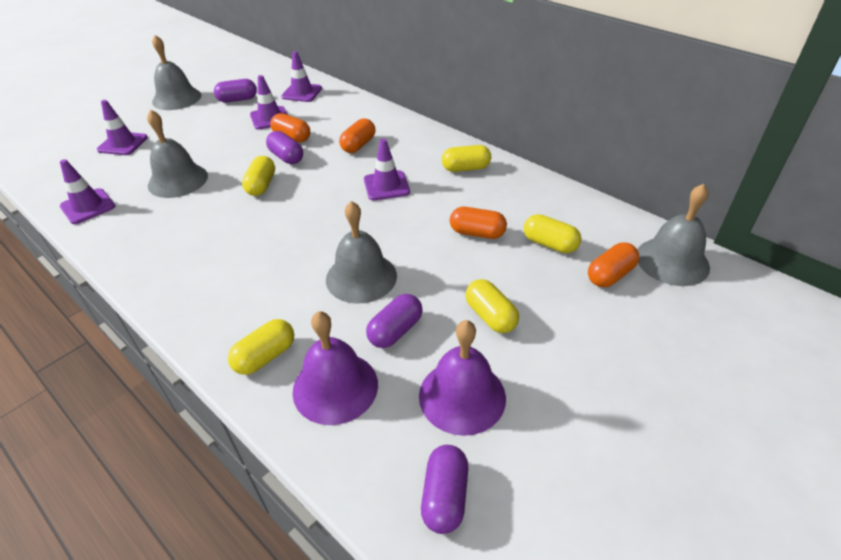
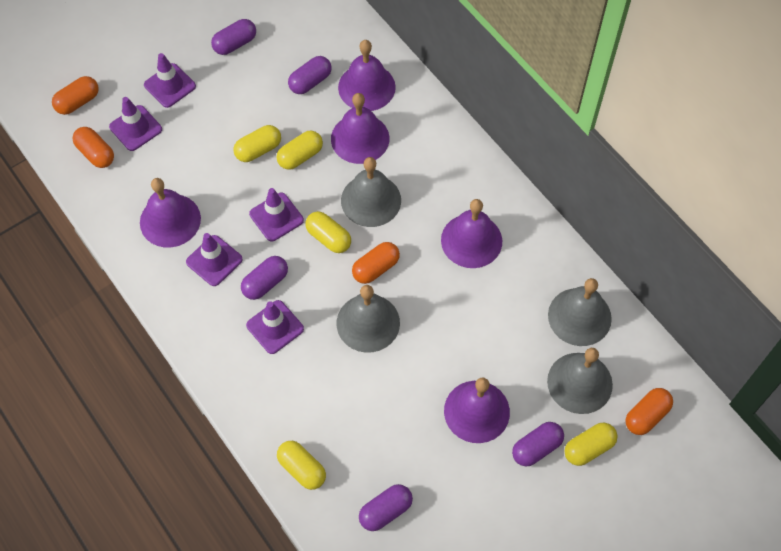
purple bell: 2 -> 5
purple capsule: 4 -> 5

